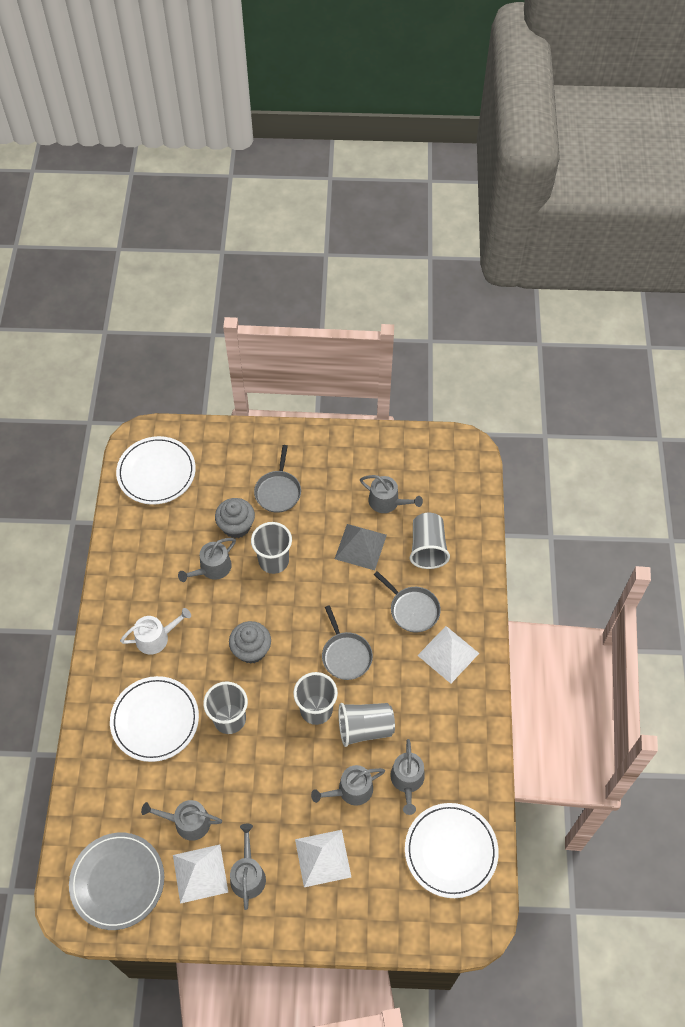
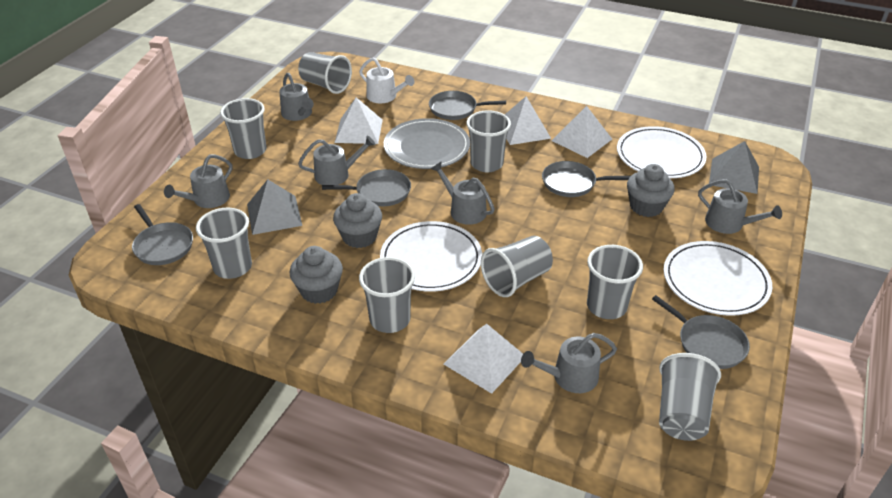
grey cup: 5 -> 8
grey cupcake: 2 -> 3
grey pan: 3 -> 5
grey pyramid: 1 -> 2
white pyramid: 3 -> 4

